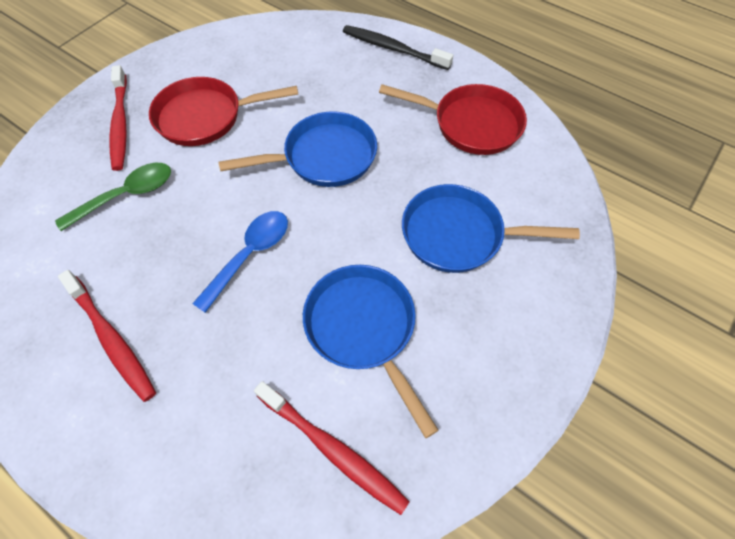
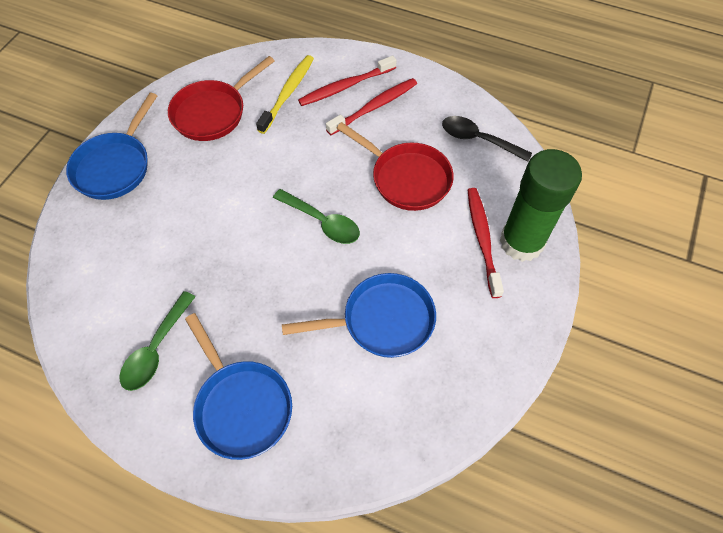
black spoon: 0 -> 1
black toothbrush: 1 -> 0
blue spoon: 1 -> 0
green glue stick: 0 -> 1
green spoon: 1 -> 2
yellow toothbrush: 0 -> 1

